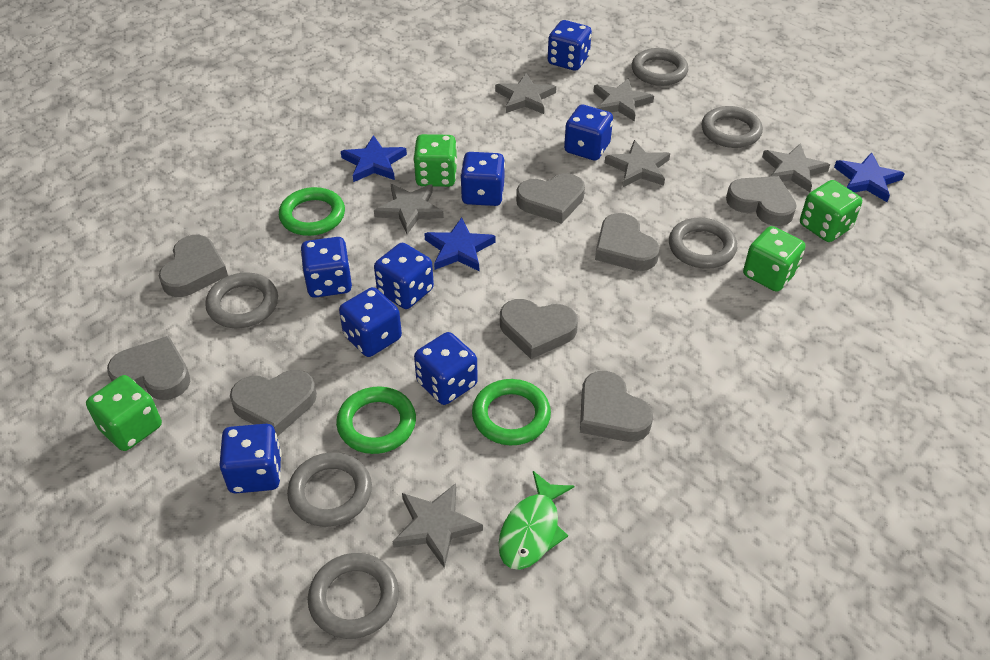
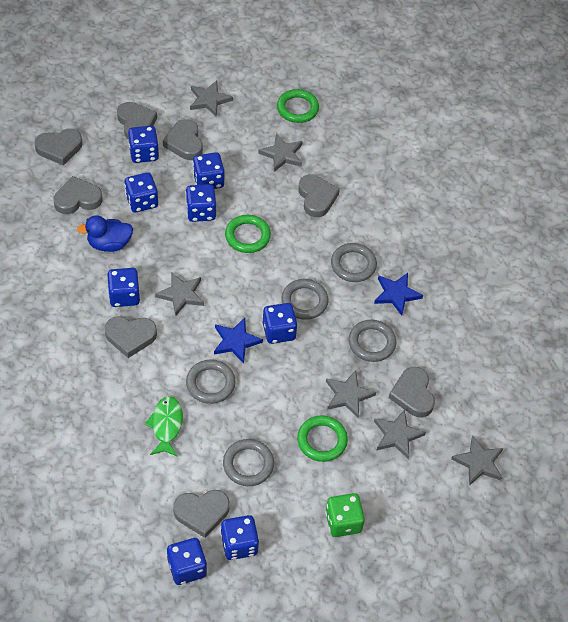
blue duck: 0 -> 1
blue star: 3 -> 2
green dice: 4 -> 1
grey ring: 6 -> 5

